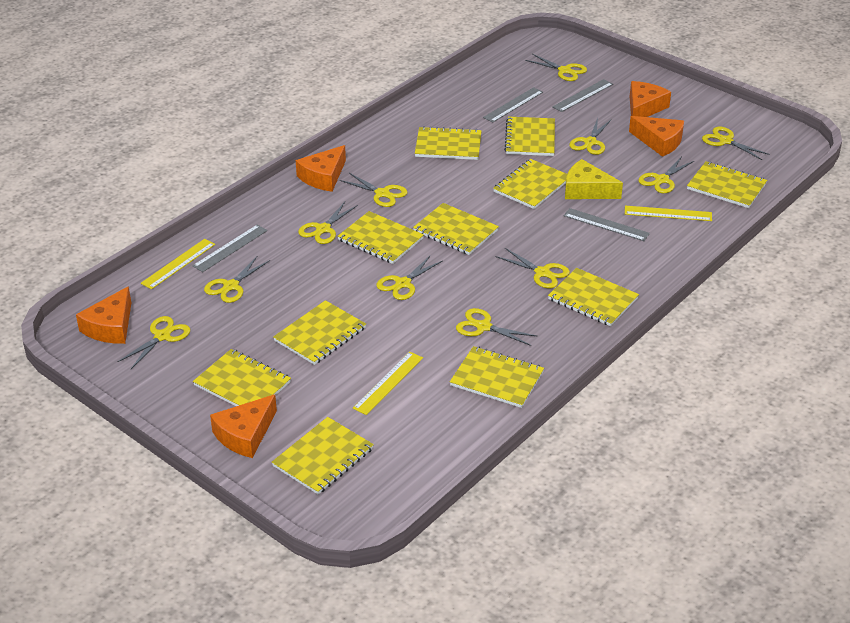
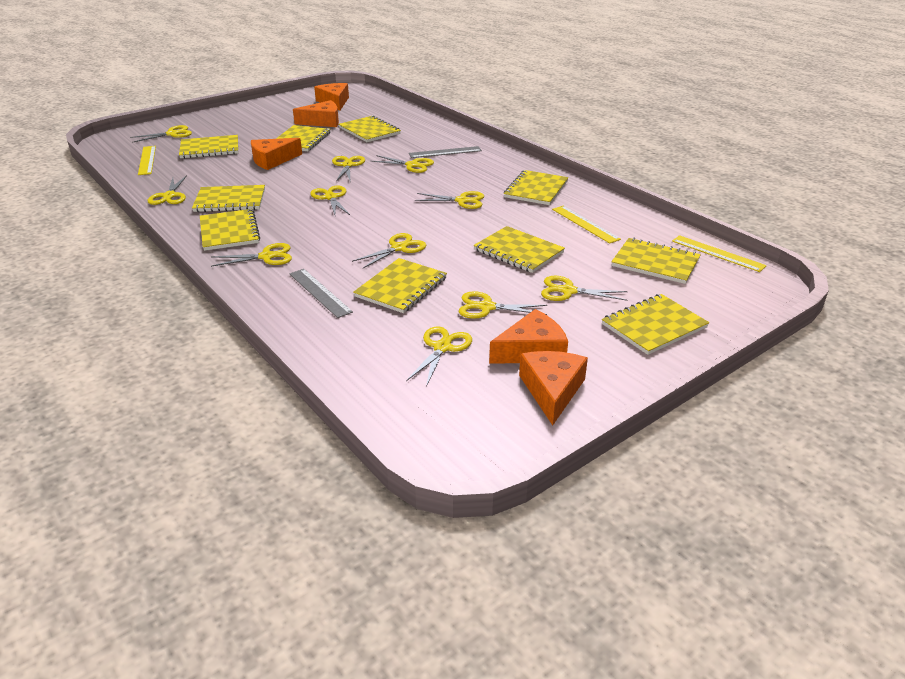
grey ruler: 4 -> 2
yellow cheese: 1 -> 0
yellow notebook: 11 -> 10

